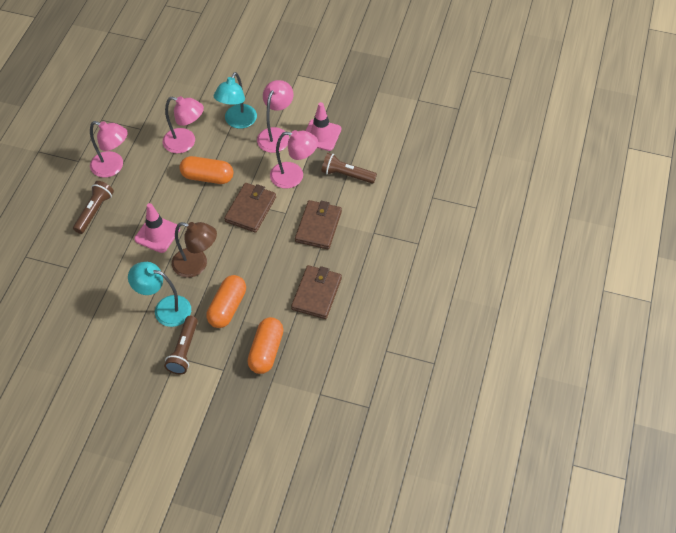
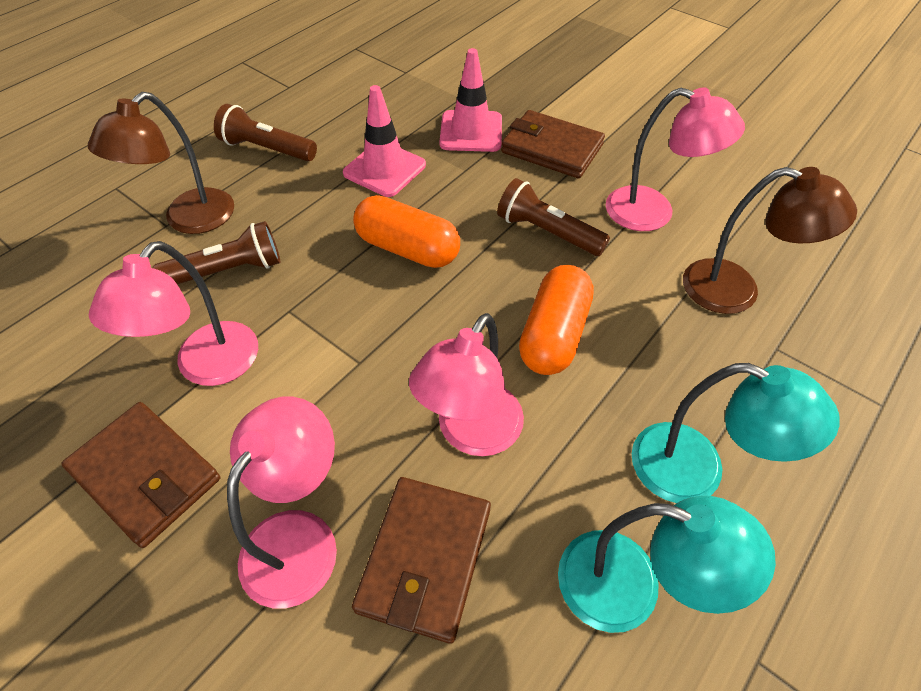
brown lamp: 1 -> 2
orange capsule: 3 -> 2

